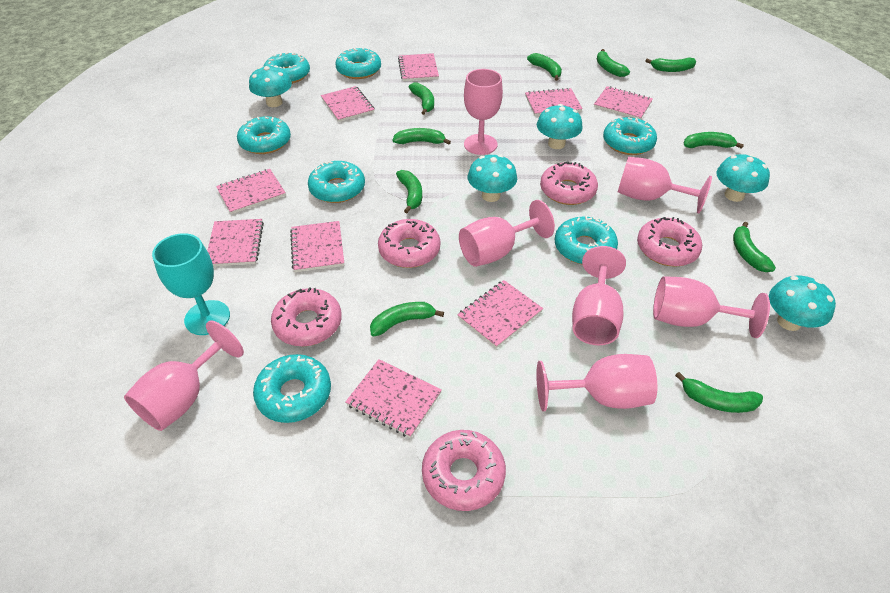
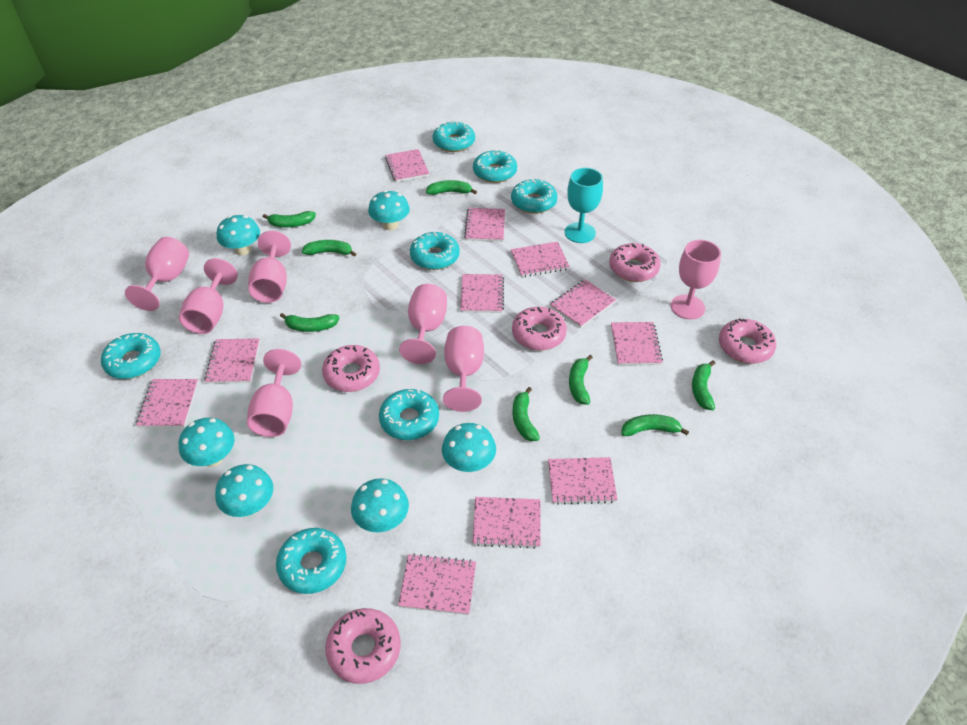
green banana: 10 -> 8
pink notebook: 9 -> 11
turquoise mushroom: 5 -> 6

